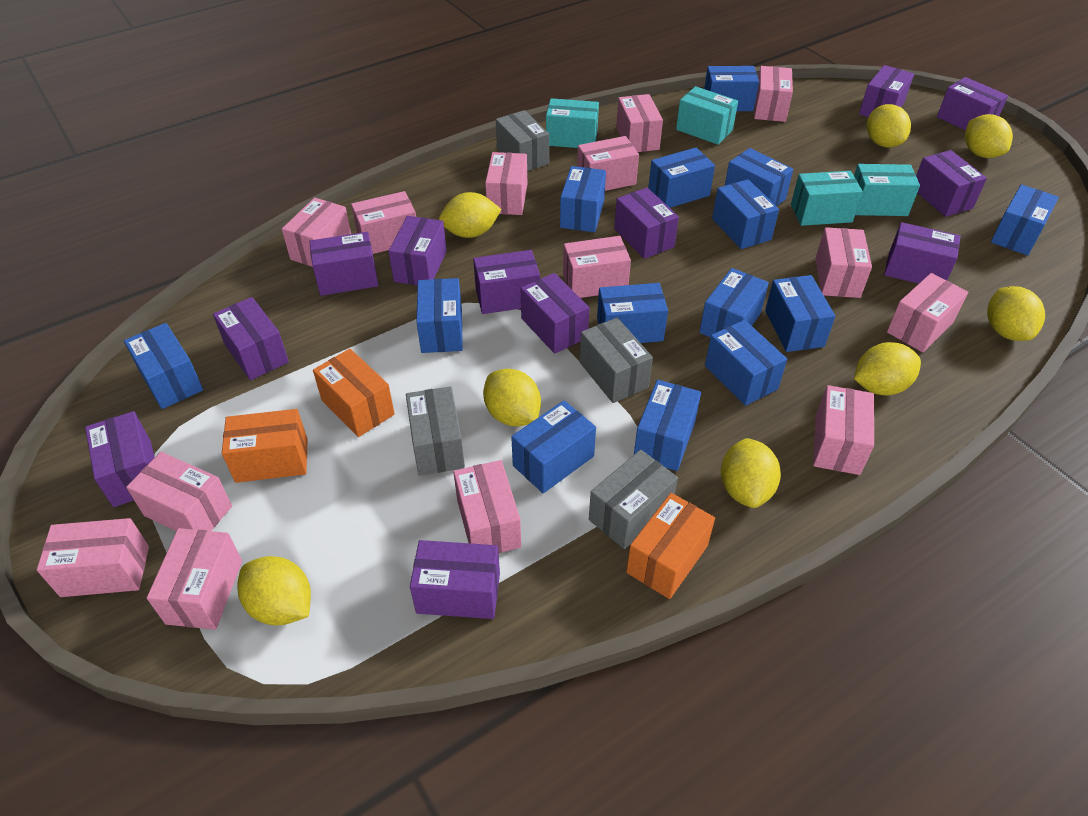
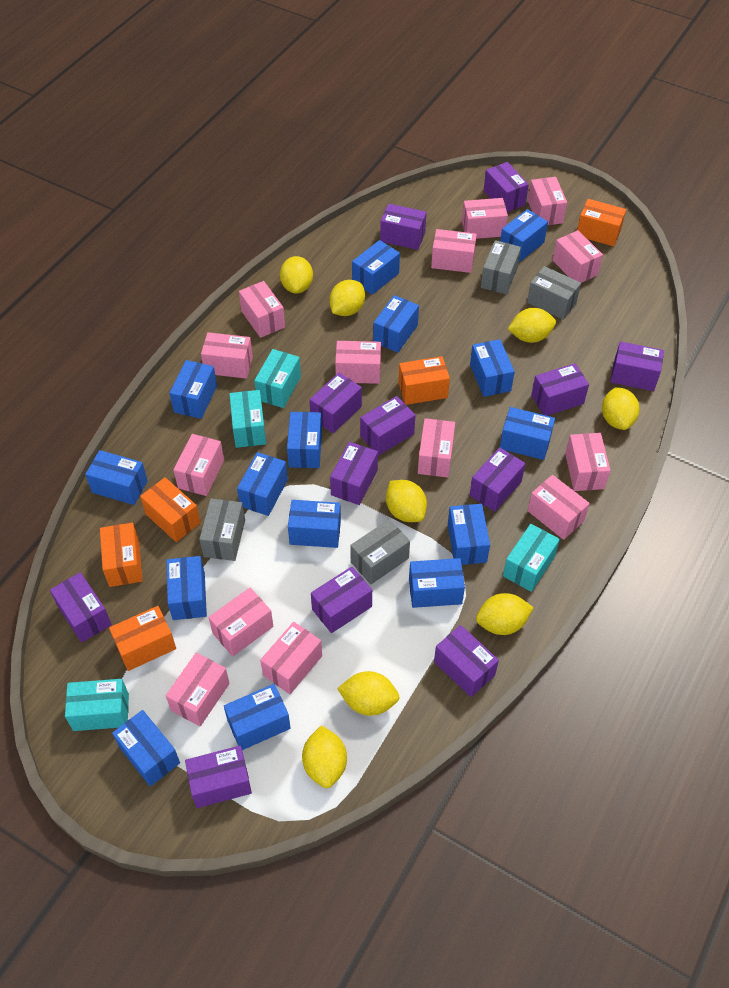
blue box: 14 -> 15
orange box: 3 -> 5

